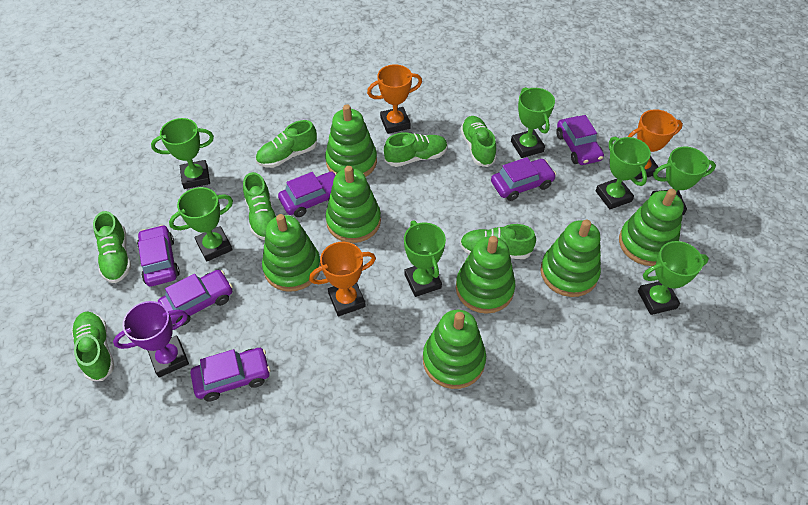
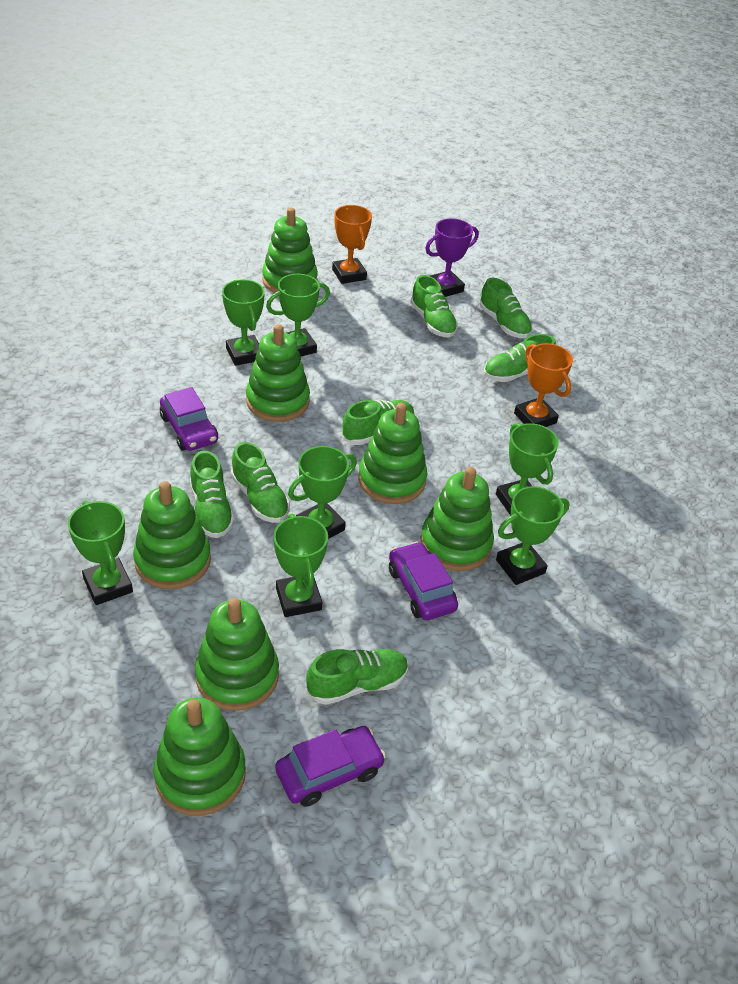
orange trophy: 3 -> 2
purple car: 6 -> 3

